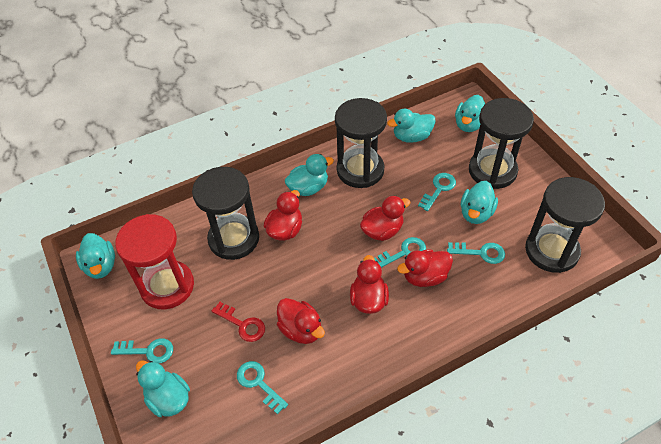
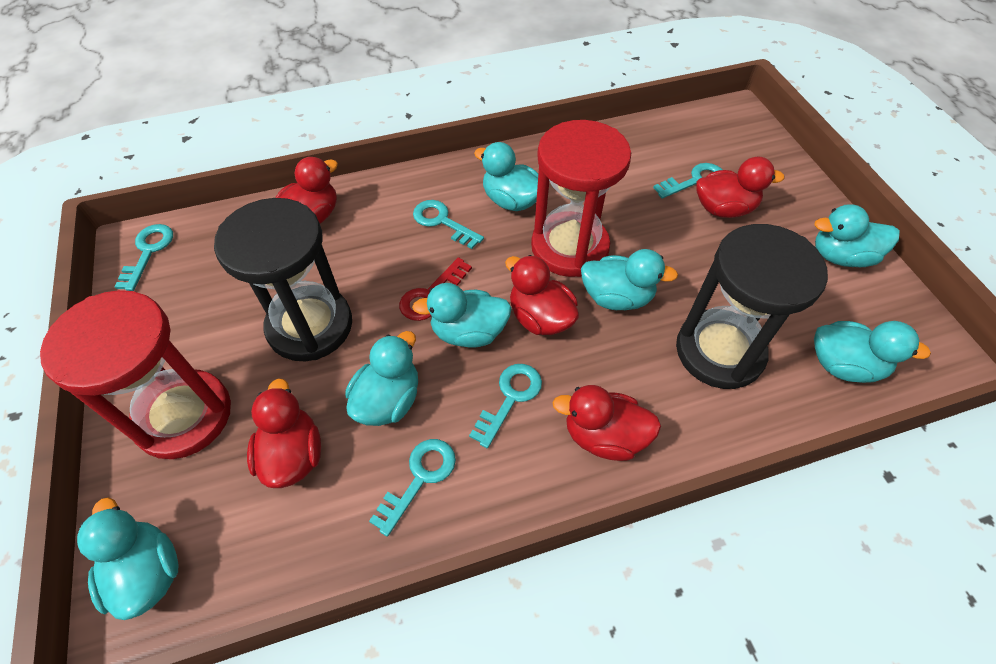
black hourglass: 4 -> 2
red hourglass: 1 -> 2
turquoise duck: 6 -> 7

